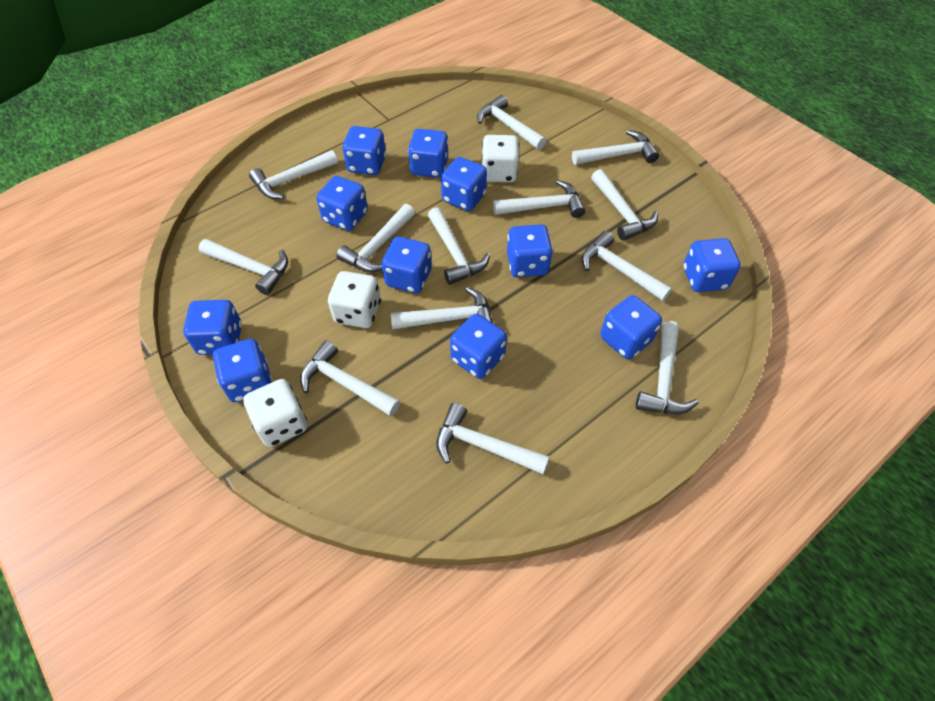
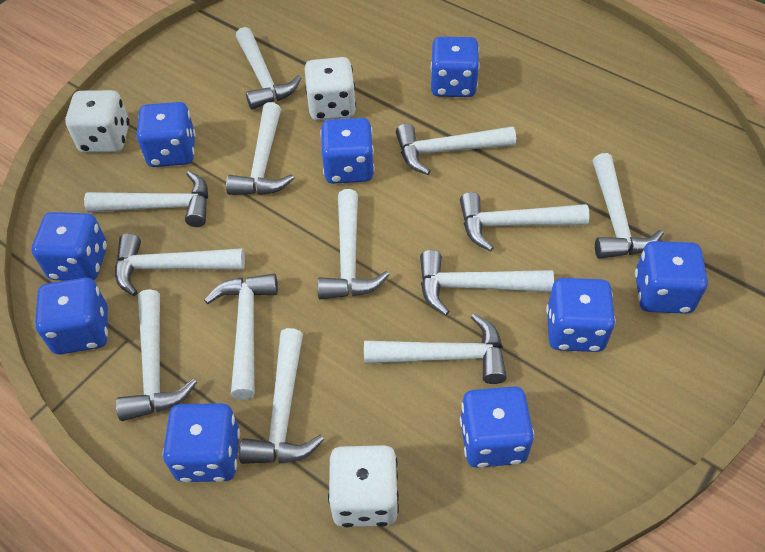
blue dice: 11 -> 9

